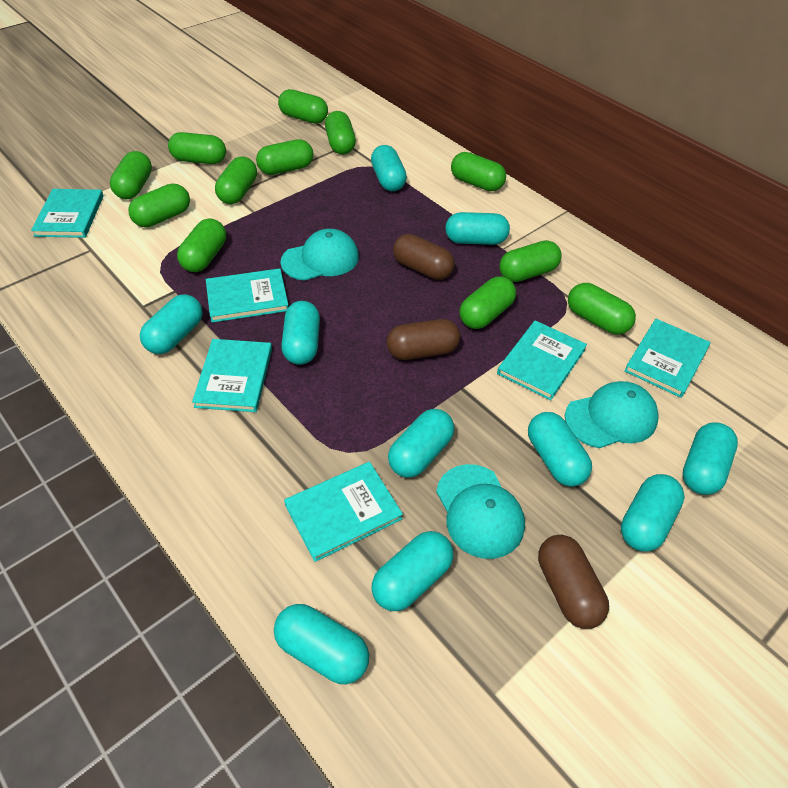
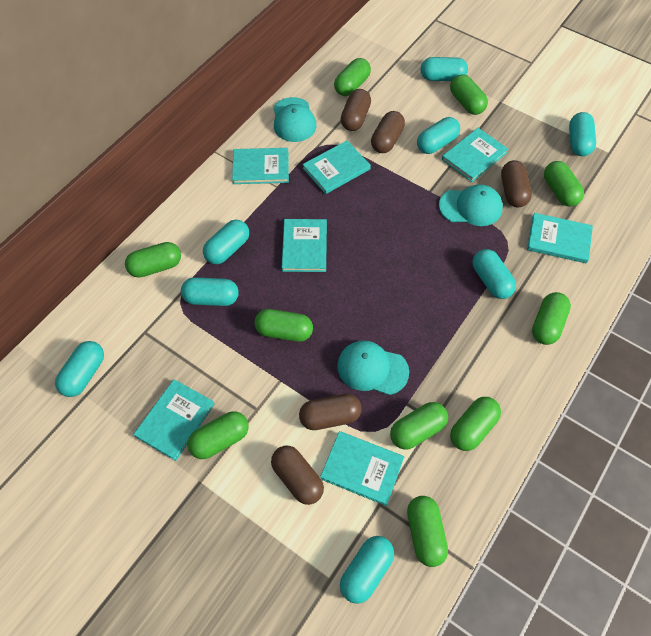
brown capsule: 3 -> 5
green capsule: 12 -> 10
turquoise book: 6 -> 7
turquoise capsule: 10 -> 8

